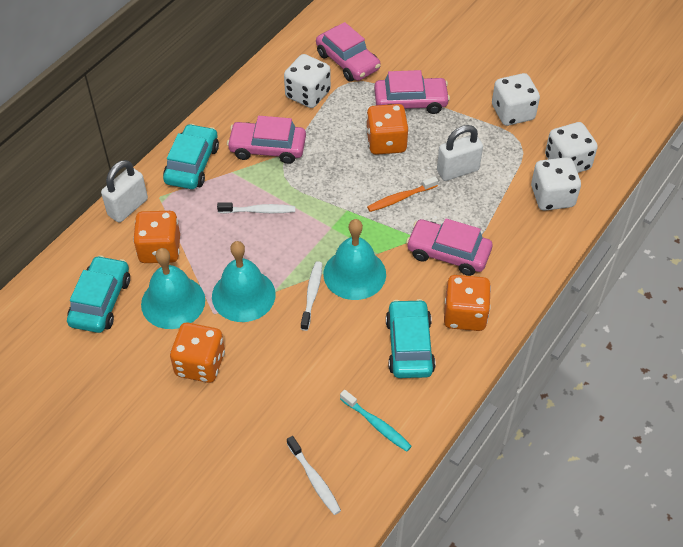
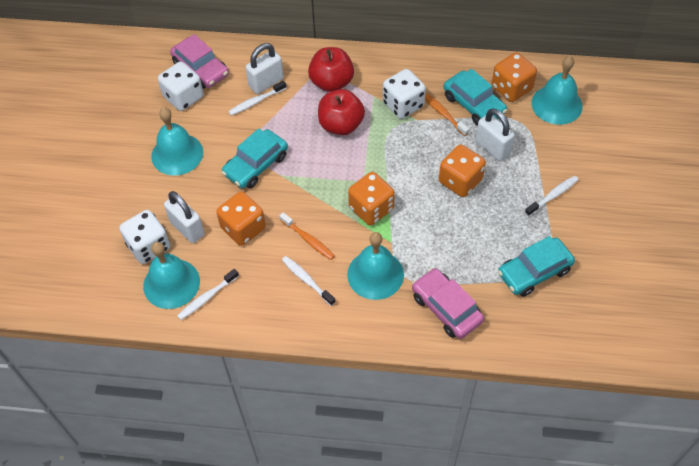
orange toothbrush: 1 -> 2
pink car: 4 -> 2
red apple: 0 -> 2
turquoise bell: 3 -> 4
turquoise toothbrush: 1 -> 0
white dice: 4 -> 3
white padlock: 2 -> 3
white toothbrush: 3 -> 4

